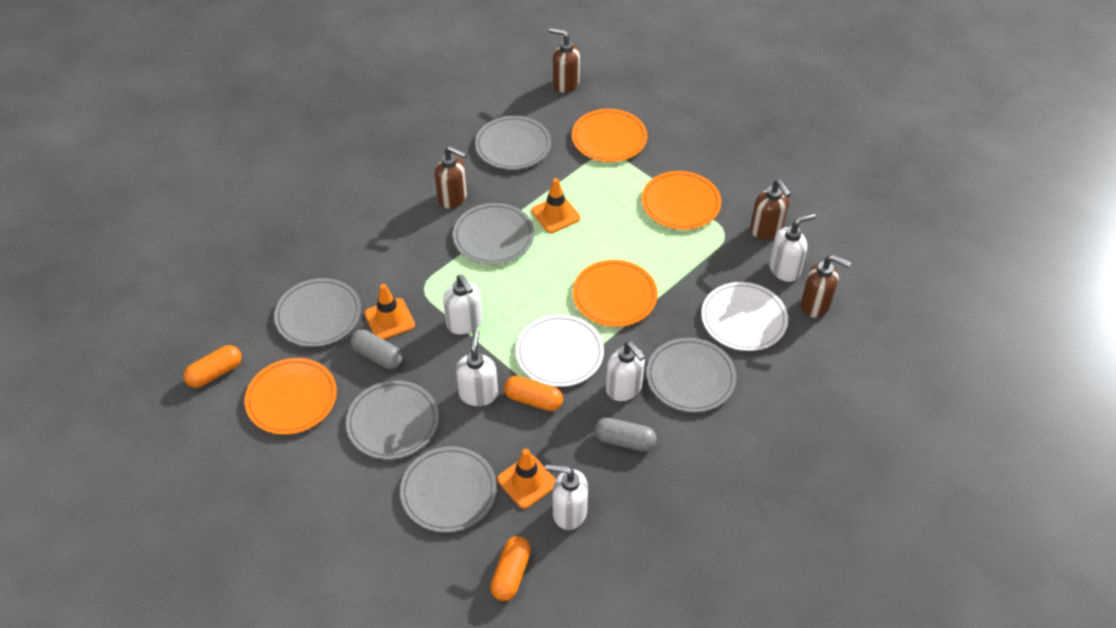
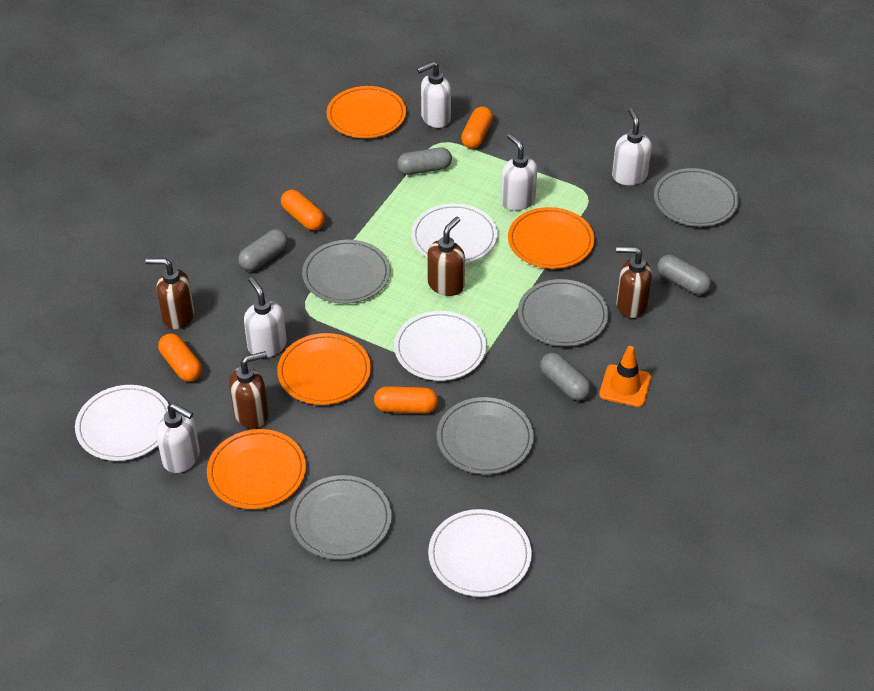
grey capsule: 2 -> 4
grey plate: 6 -> 5
orange capsule: 3 -> 4
orange traffic cone: 3 -> 1
white plate: 2 -> 4

